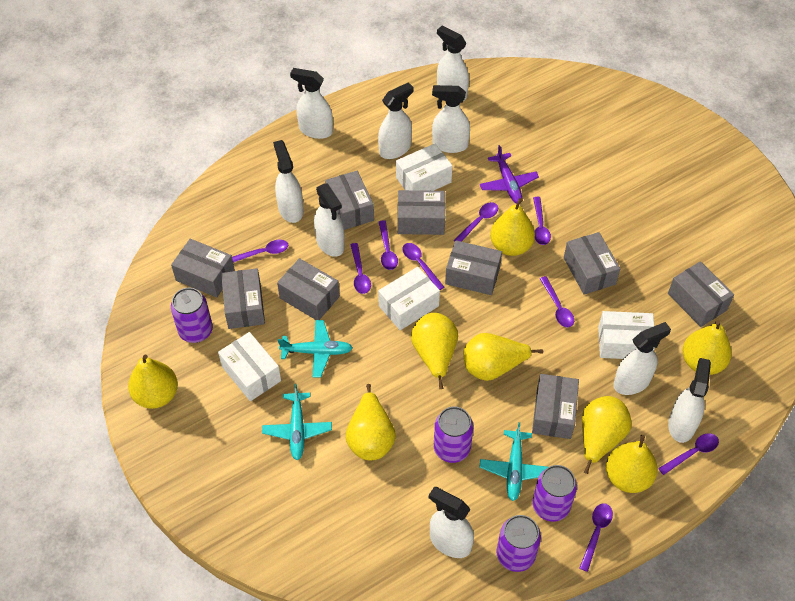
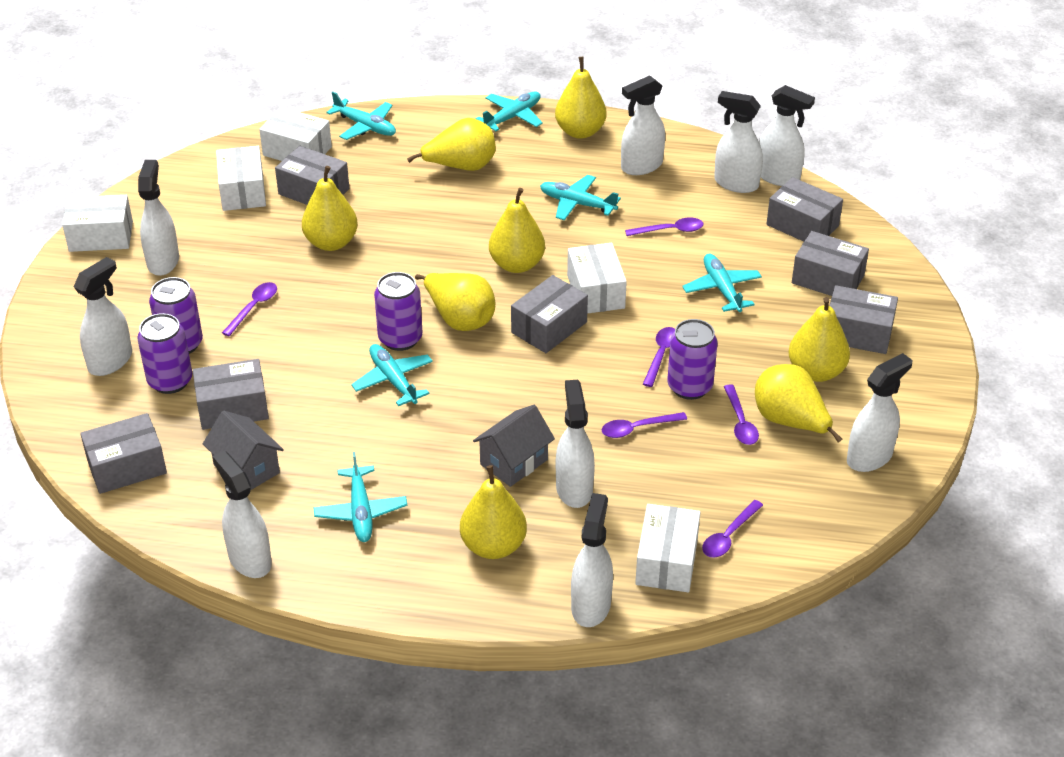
grey box: 9 -> 7
grey house: 0 -> 2
purple plane: 1 -> 0
purple spoon: 9 -> 6
turquoise plane: 3 -> 6
white box: 4 -> 5

